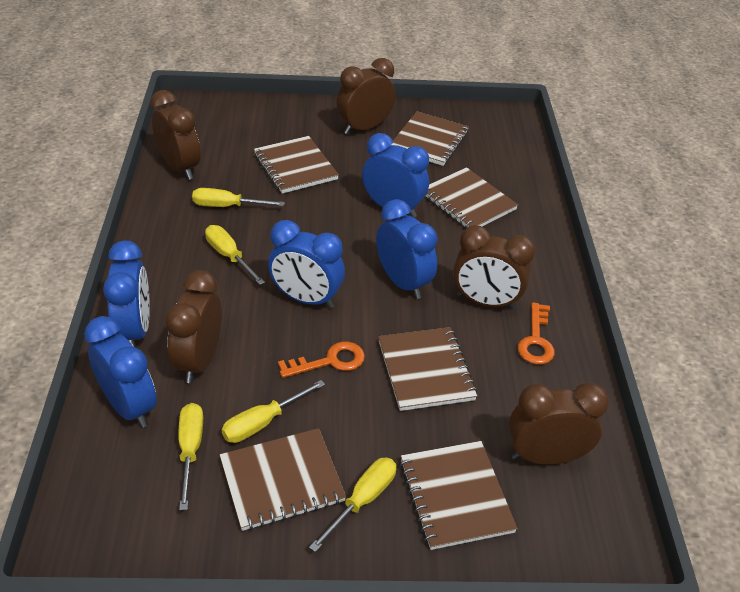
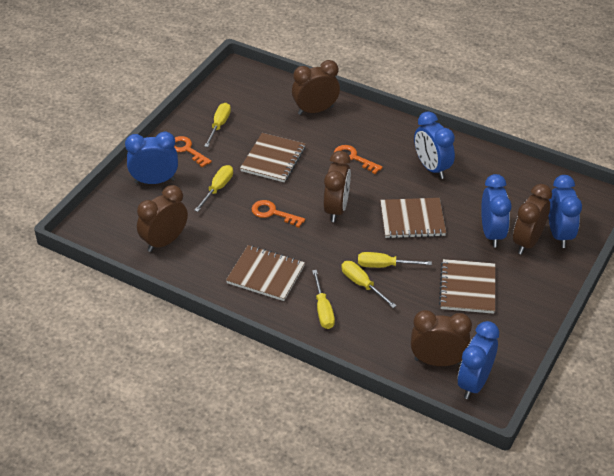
brown notebook: 6 -> 4
orange key: 2 -> 3

